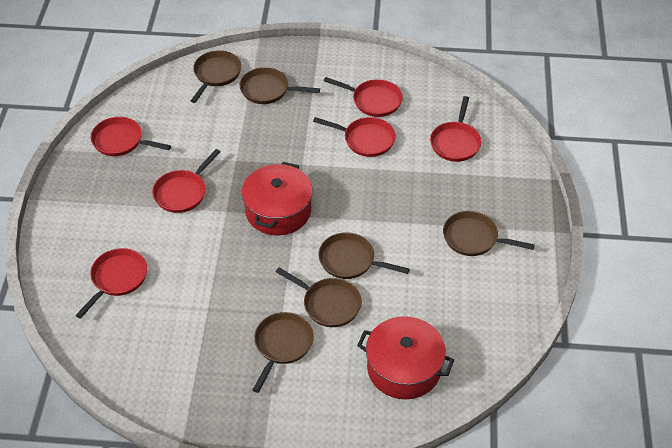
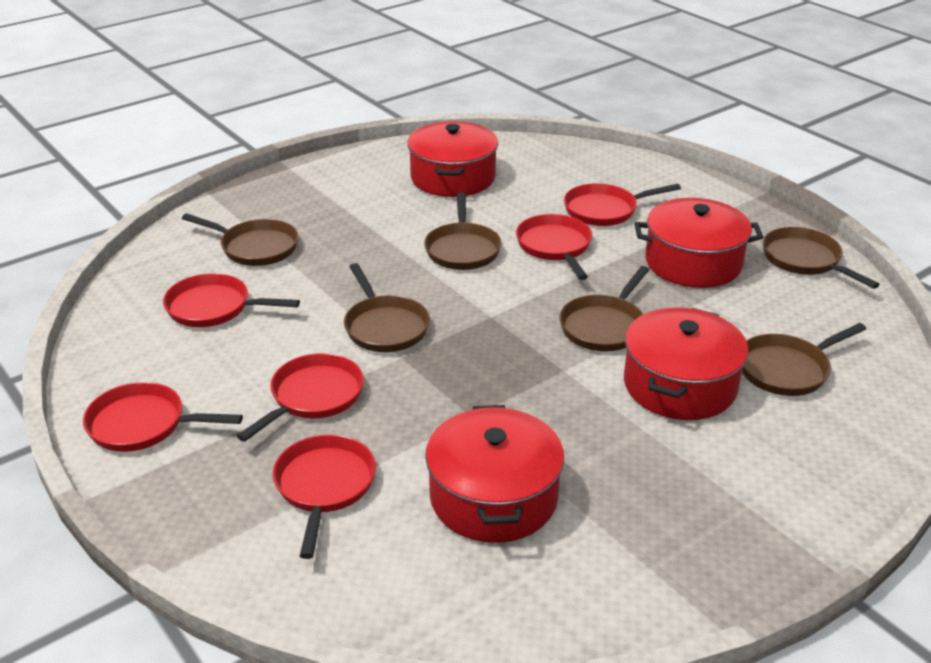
red pot: 2 -> 4

